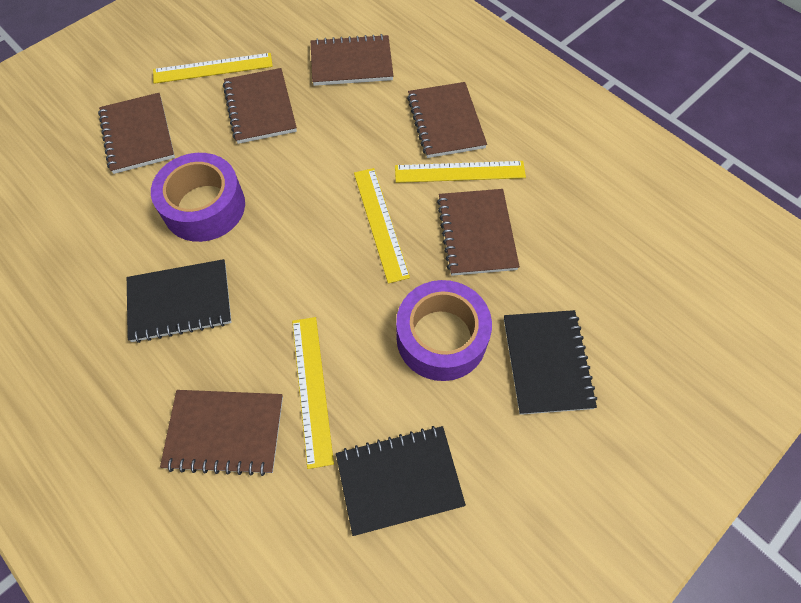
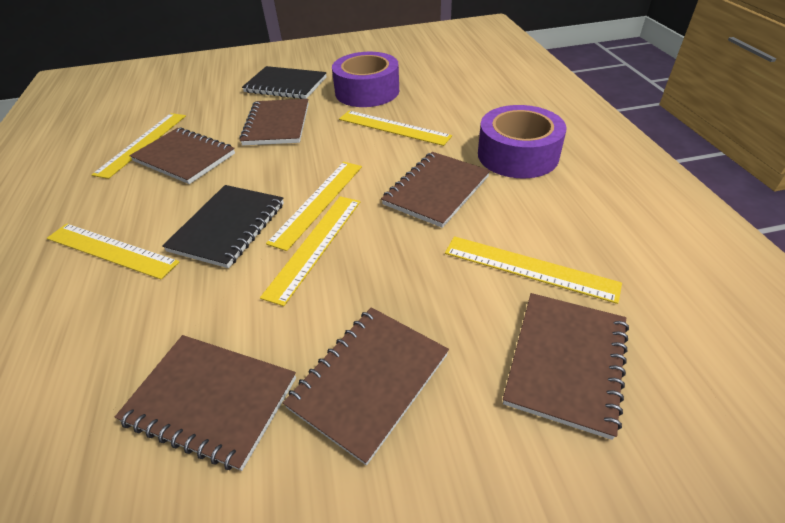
black notebook: 3 -> 2
yellow ruler: 4 -> 6

